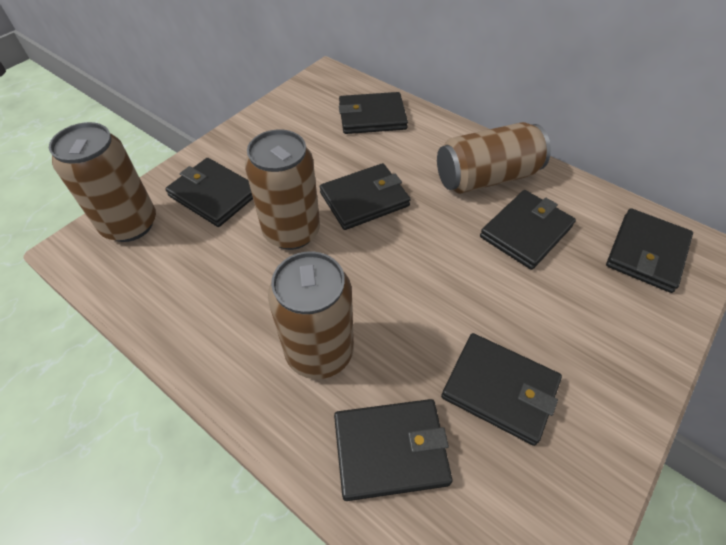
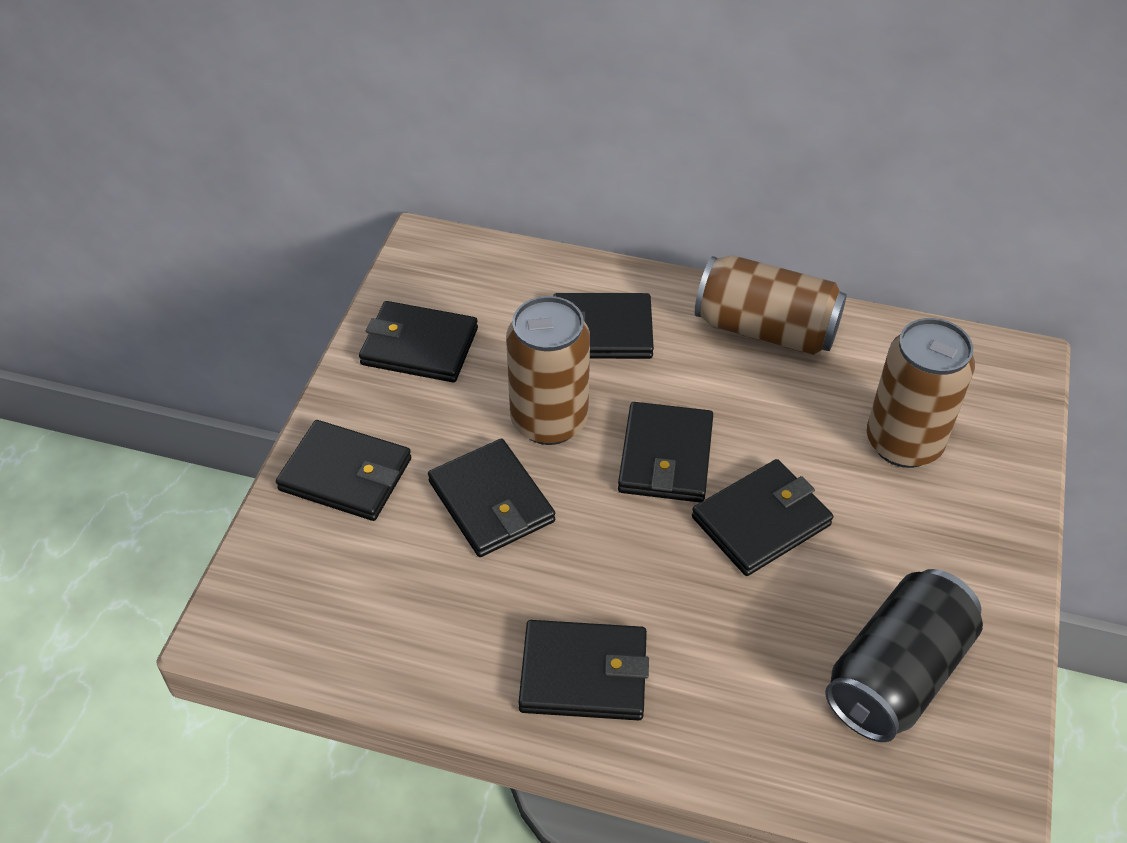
black can: 0 -> 1
brown can: 4 -> 3

